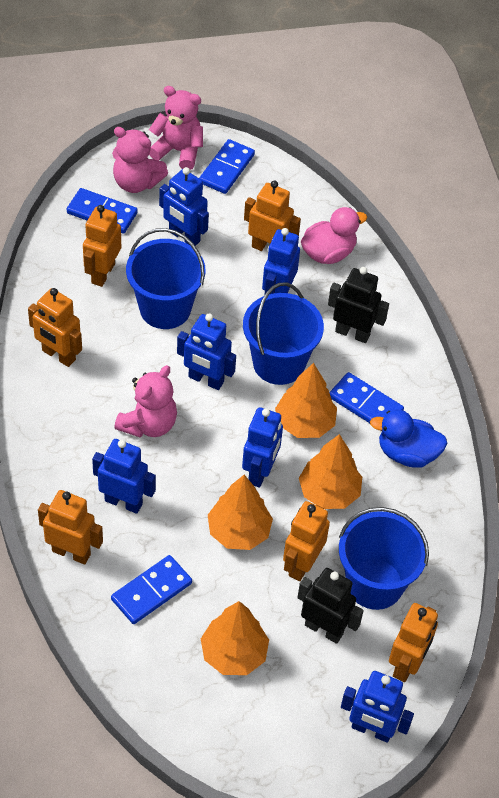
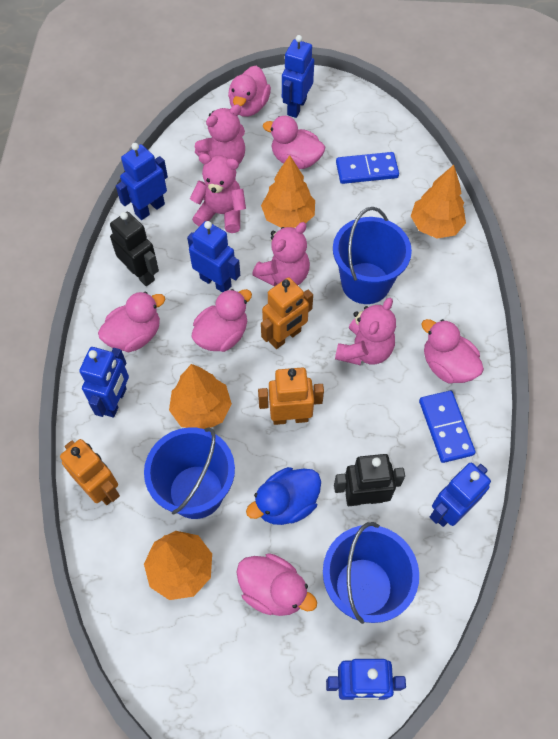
blue domino: 4 -> 2
orange robot: 6 -> 3
pink duck: 1 -> 6
pink teddy bear: 3 -> 4

